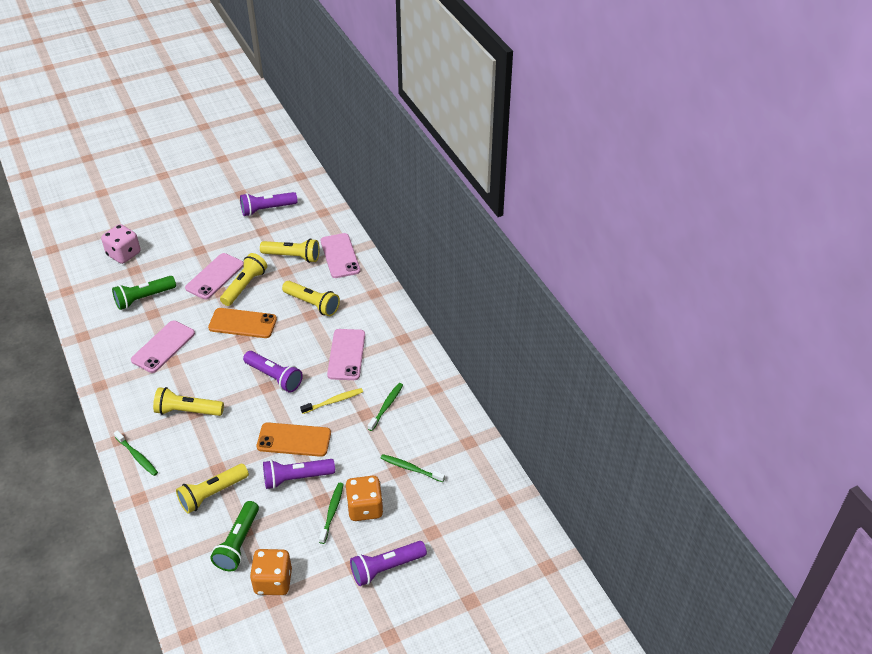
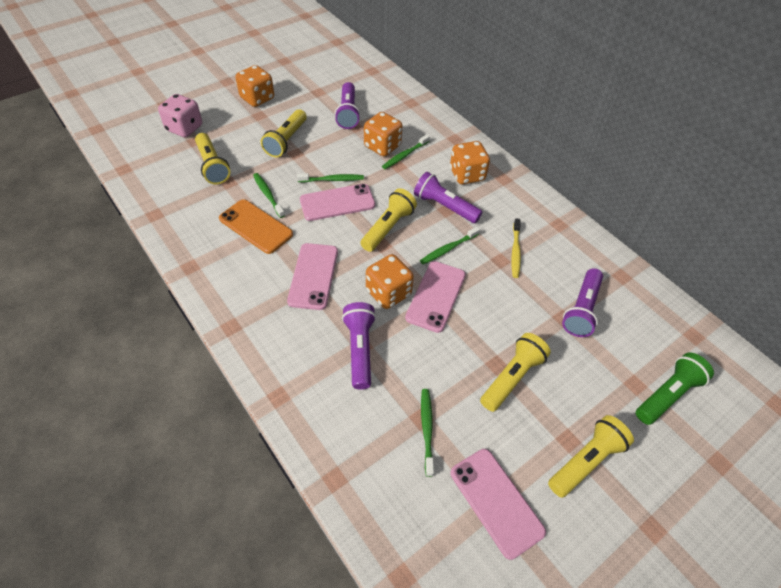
green flashlight: 2 -> 1
green toothbrush: 4 -> 5
orange dice: 2 -> 4
orange phone: 2 -> 1

